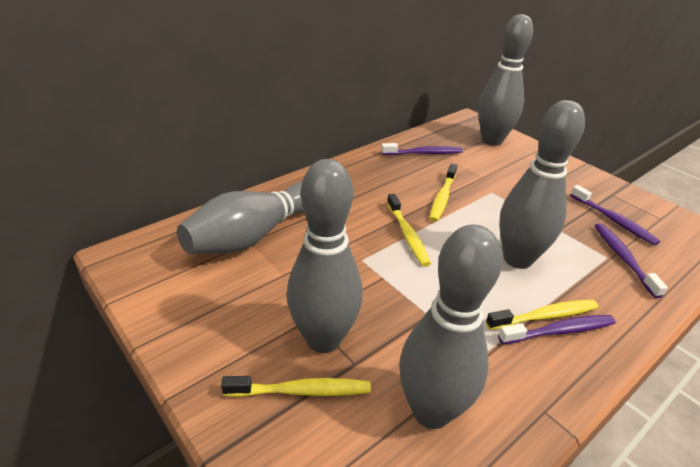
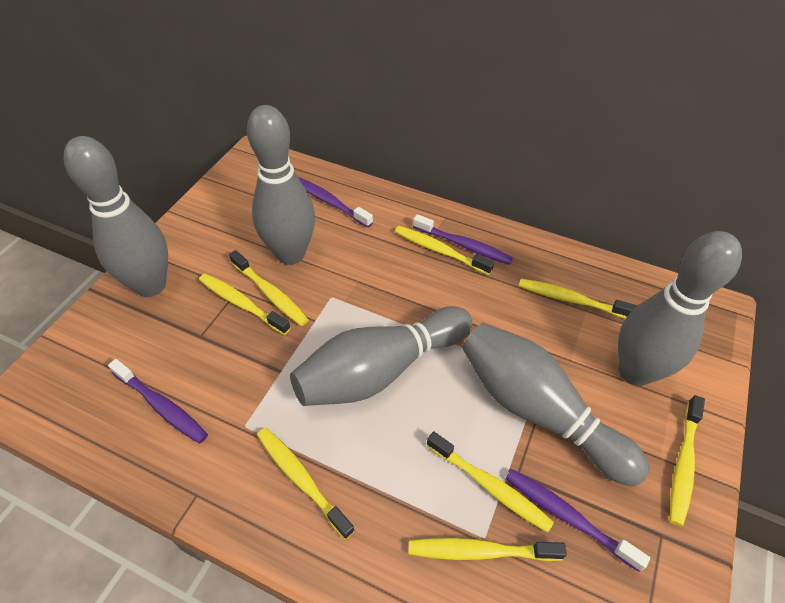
yellow toothbrush: 4 -> 8

